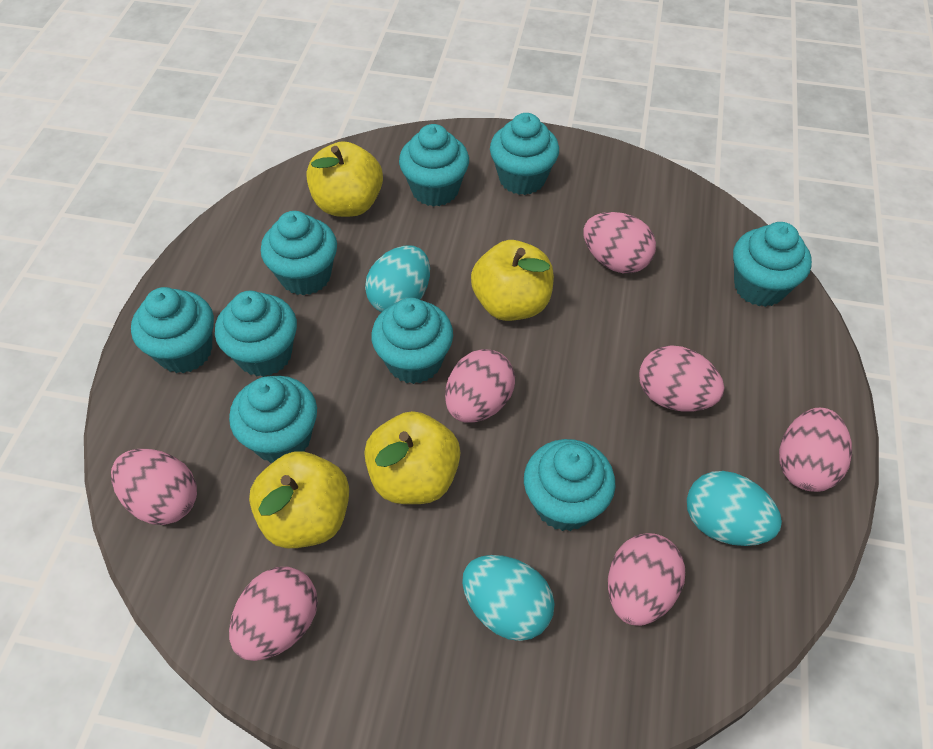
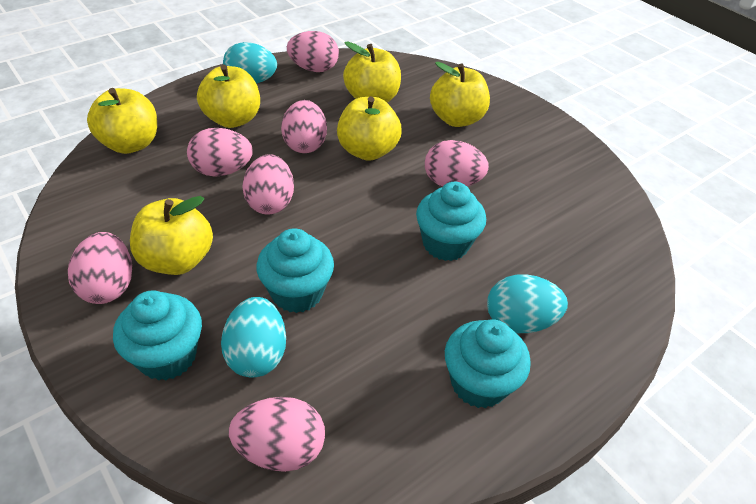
turquoise cupcake: 9 -> 4
yellow apple: 4 -> 6

